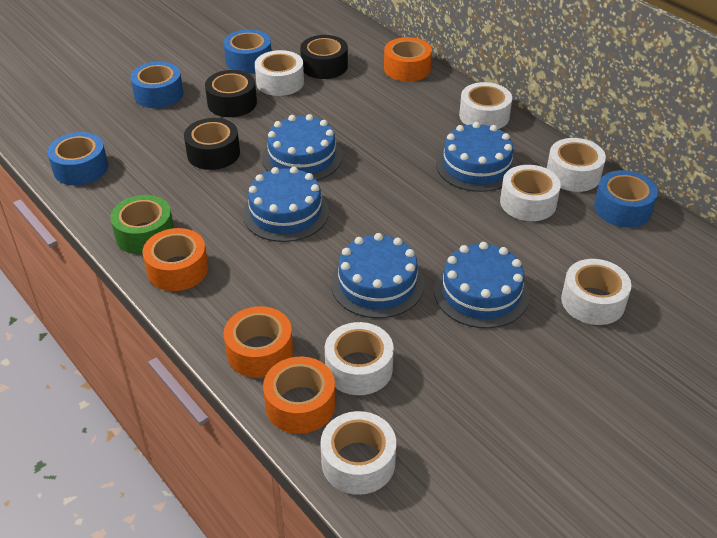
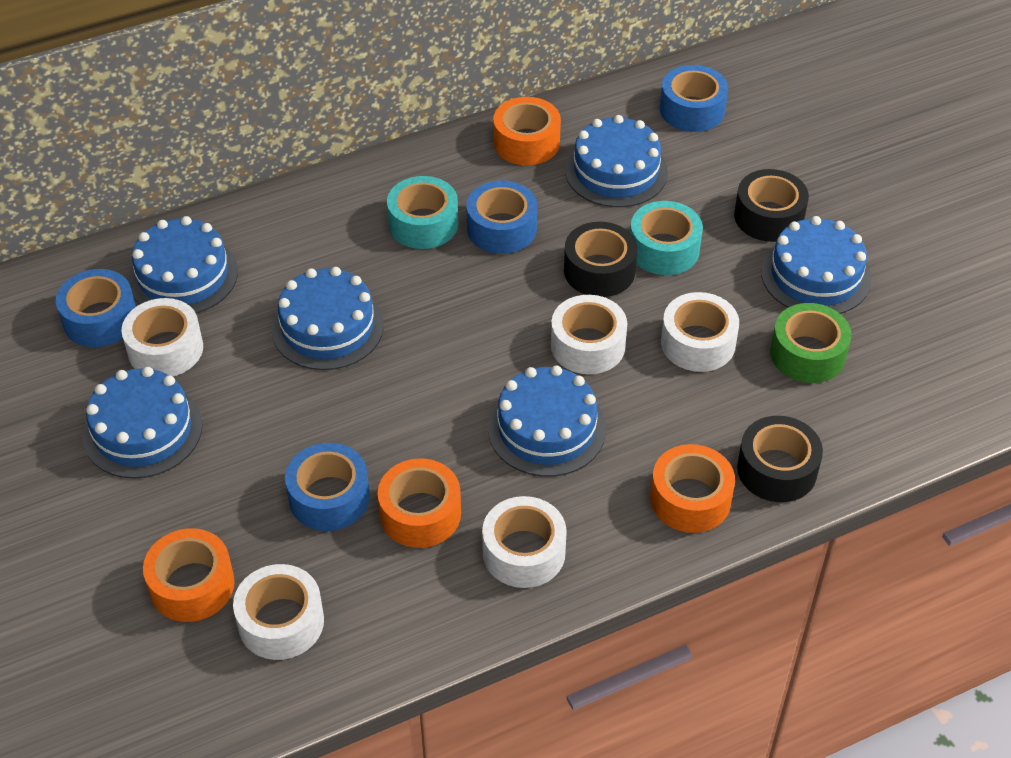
blue cake: 5 -> 6
turquoise tape: 0 -> 2
white tape: 7 -> 5

